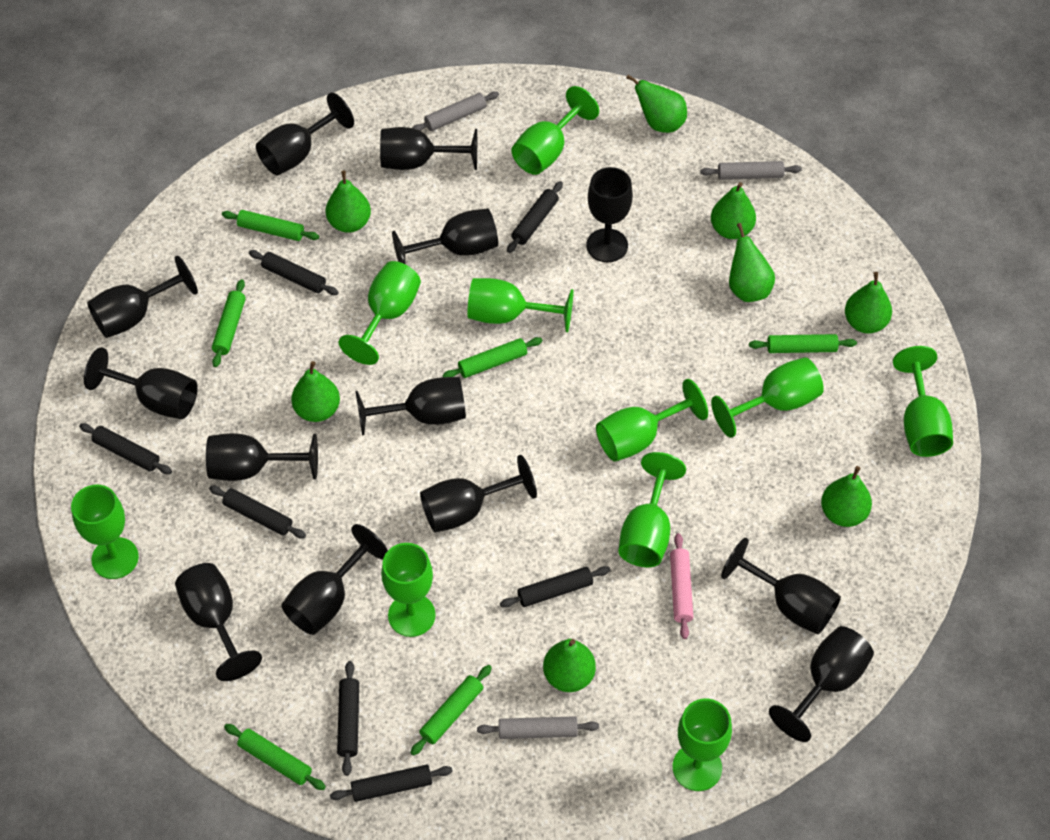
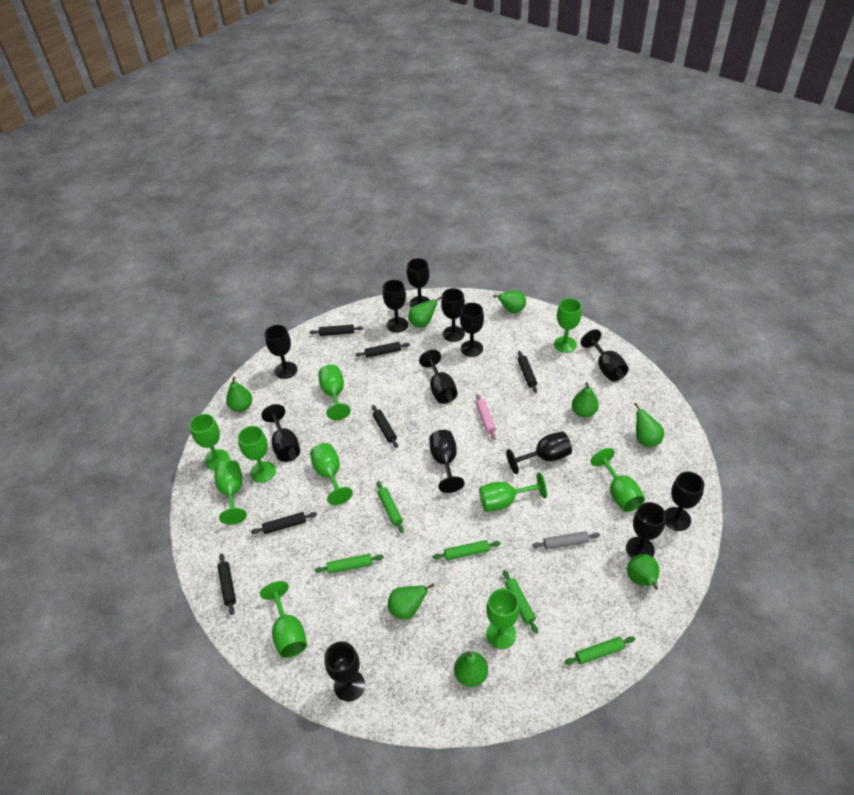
black rolling pin: 7 -> 6
green rolling pin: 6 -> 5
grey rolling pin: 3 -> 1

